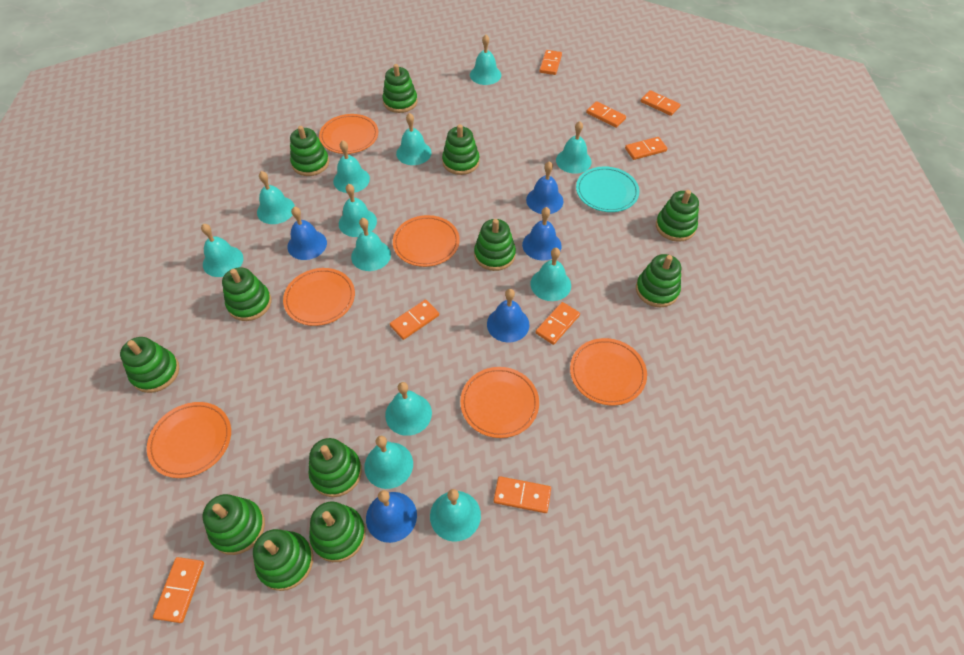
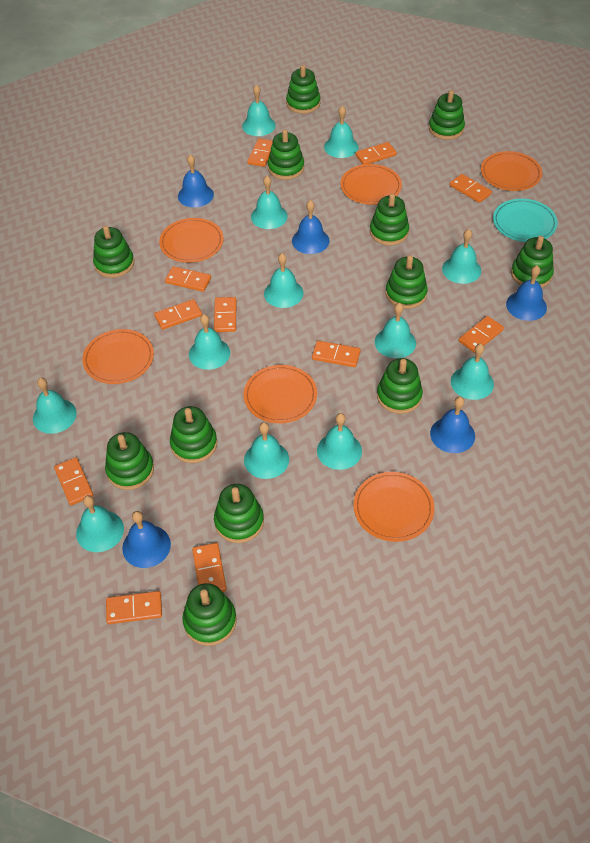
orange domino: 8 -> 11

